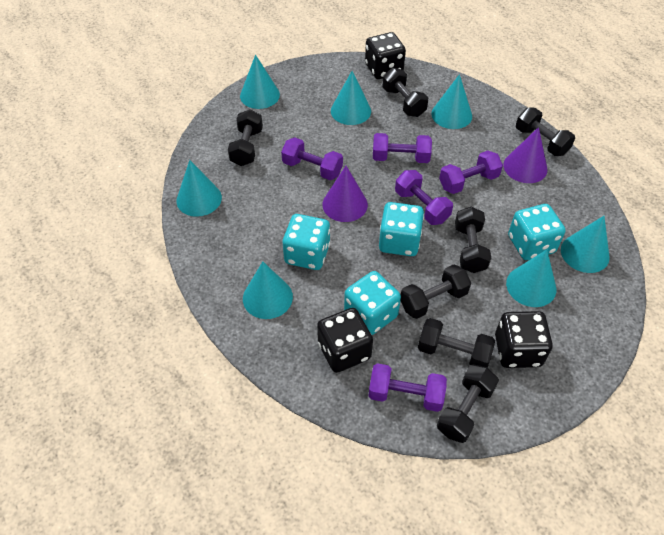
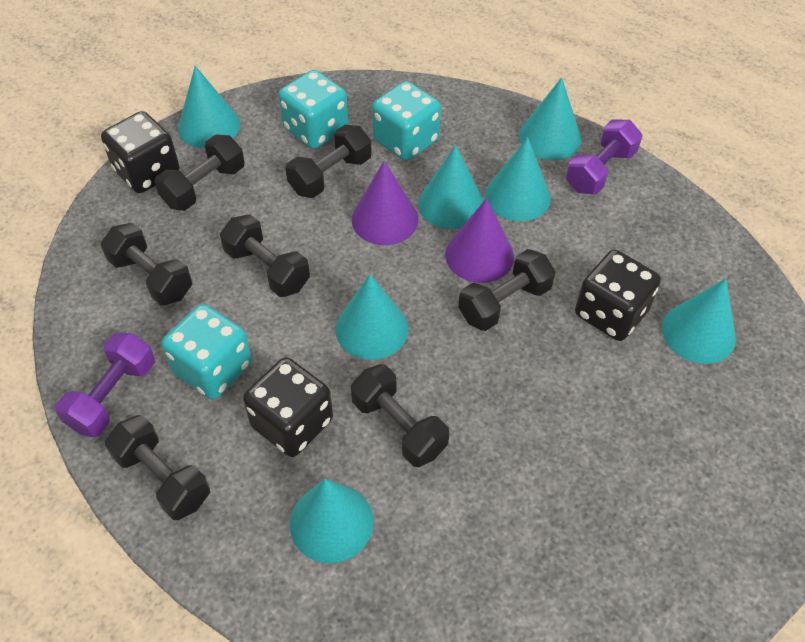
purple dumbbell: 5 -> 2
turquoise dice: 4 -> 3

